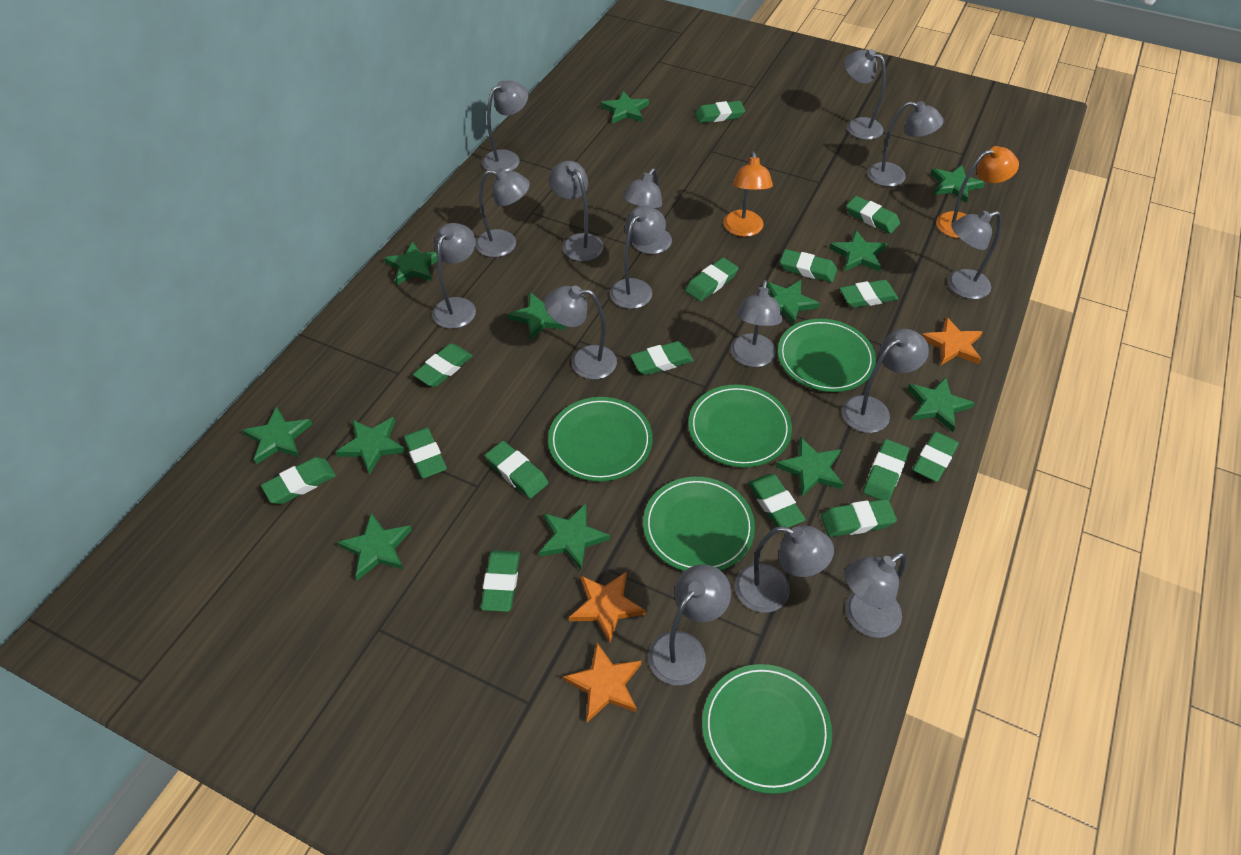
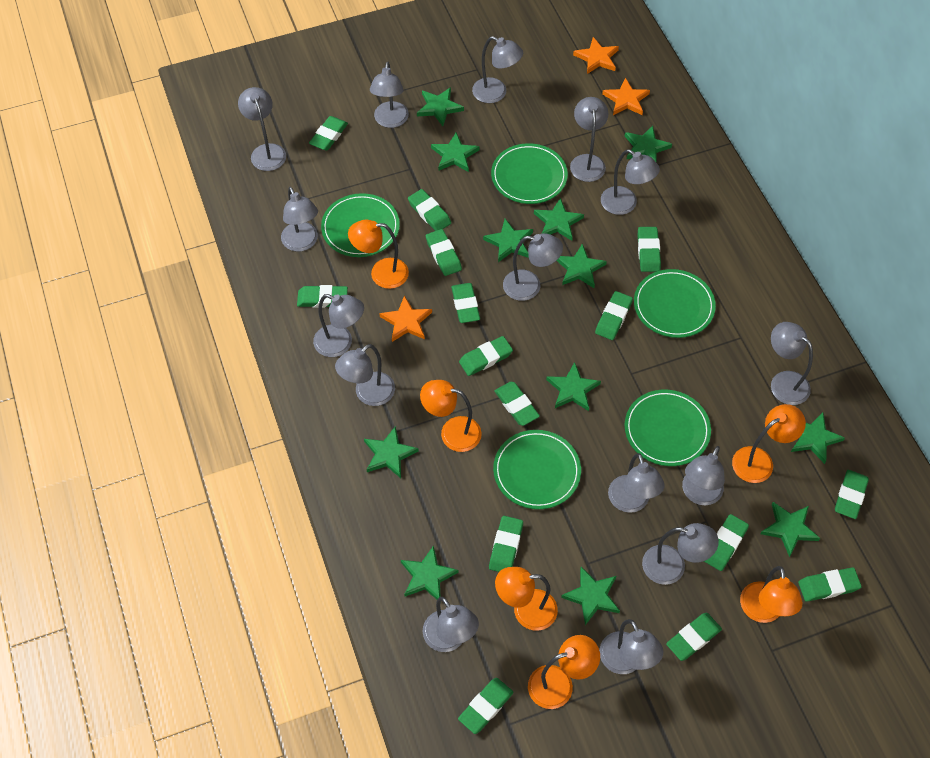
orange lamp: 2 -> 6

